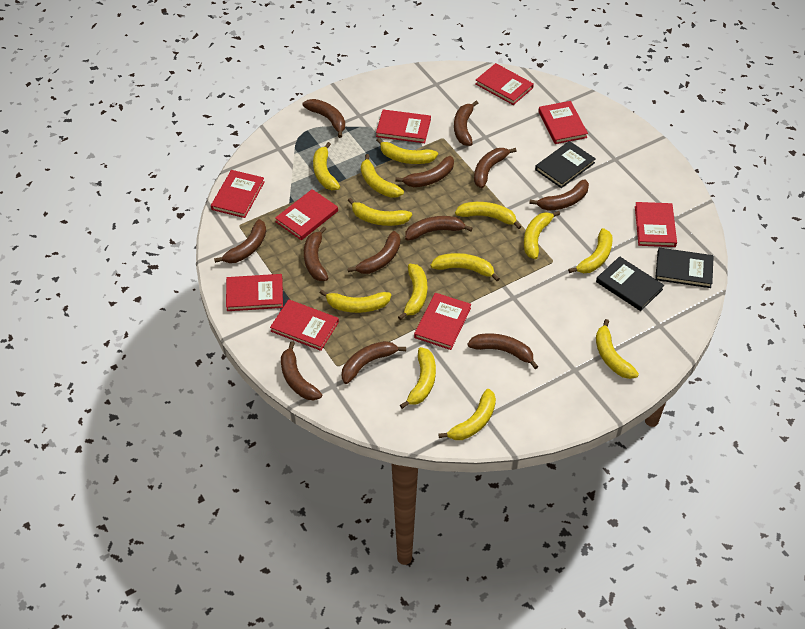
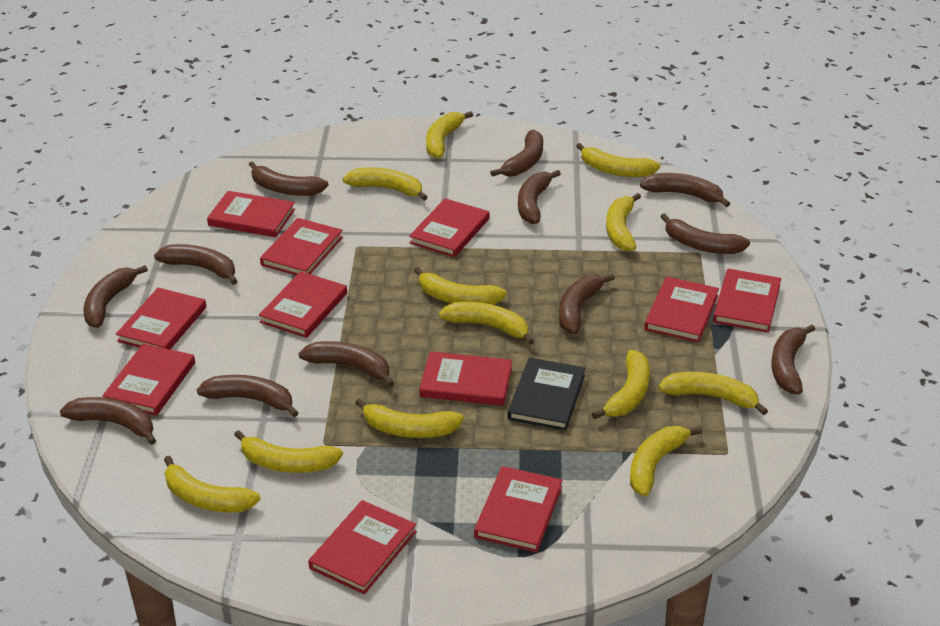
black book: 3 -> 1
red book: 9 -> 11
yellow banana: 13 -> 12

